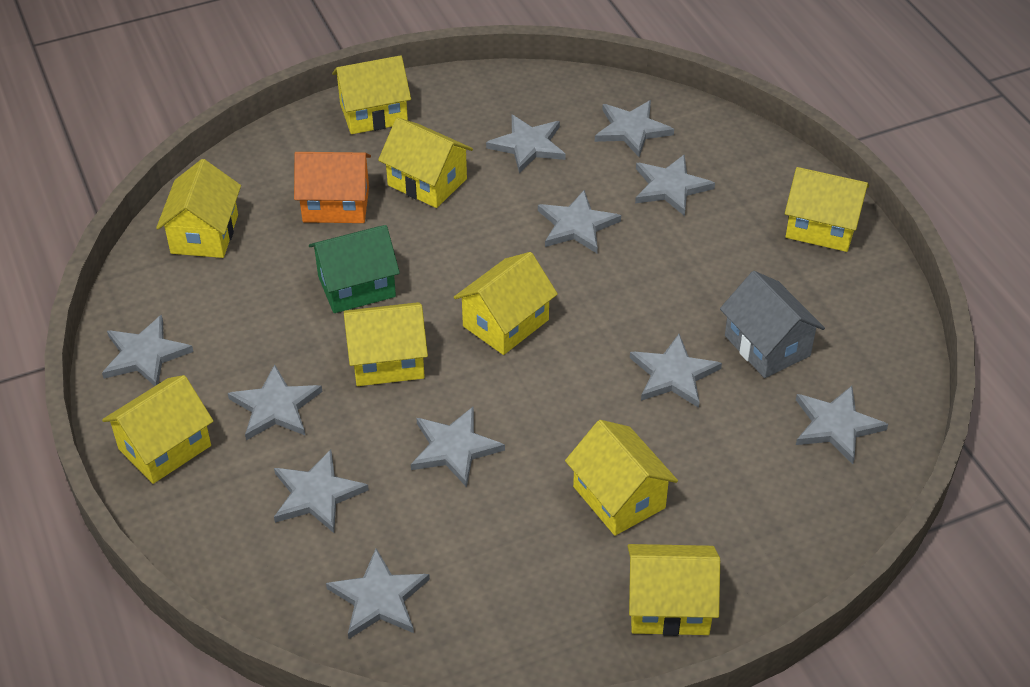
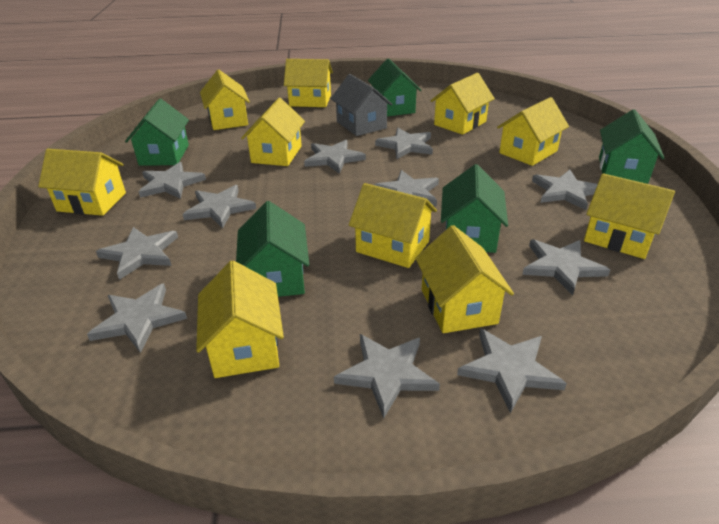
green house: 1 -> 5
orange house: 1 -> 0
yellow house: 9 -> 10

